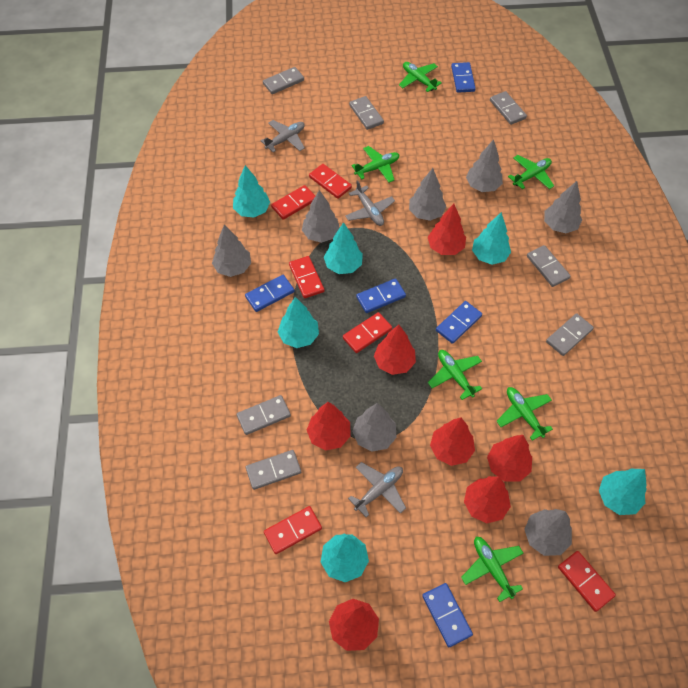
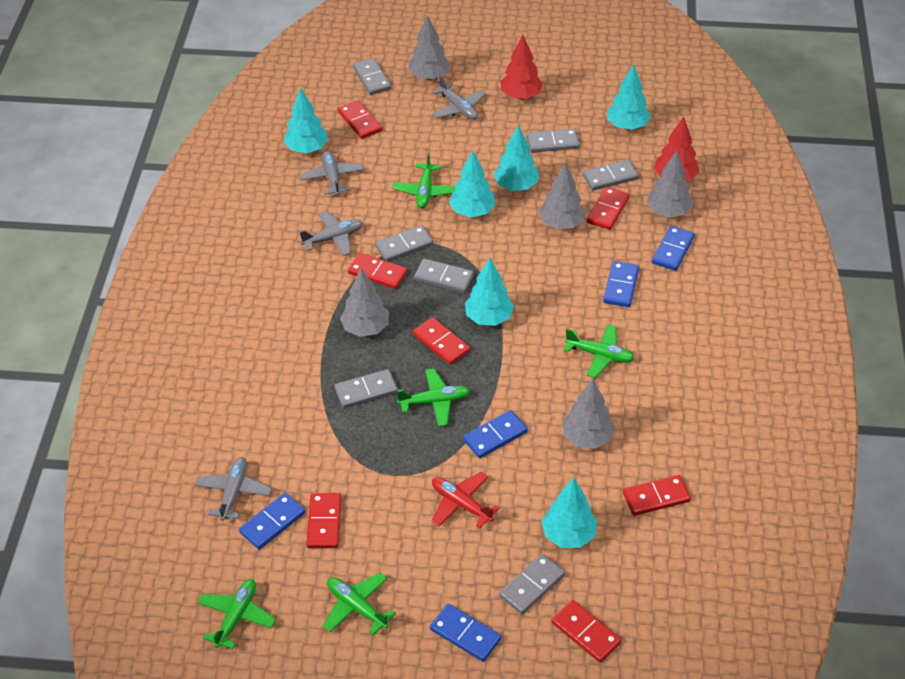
green plane: 6 -> 5
grey plane: 3 -> 4
grey tree: 7 -> 5
red domino: 6 -> 7
red plane: 0 -> 1
red tree: 7 -> 2

